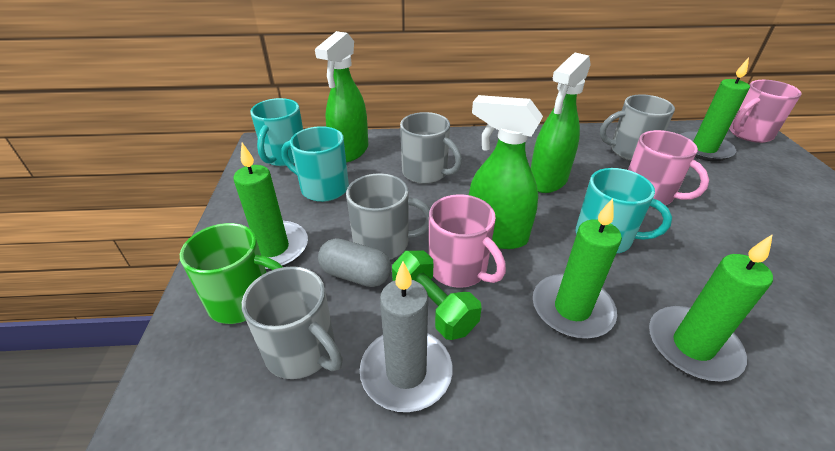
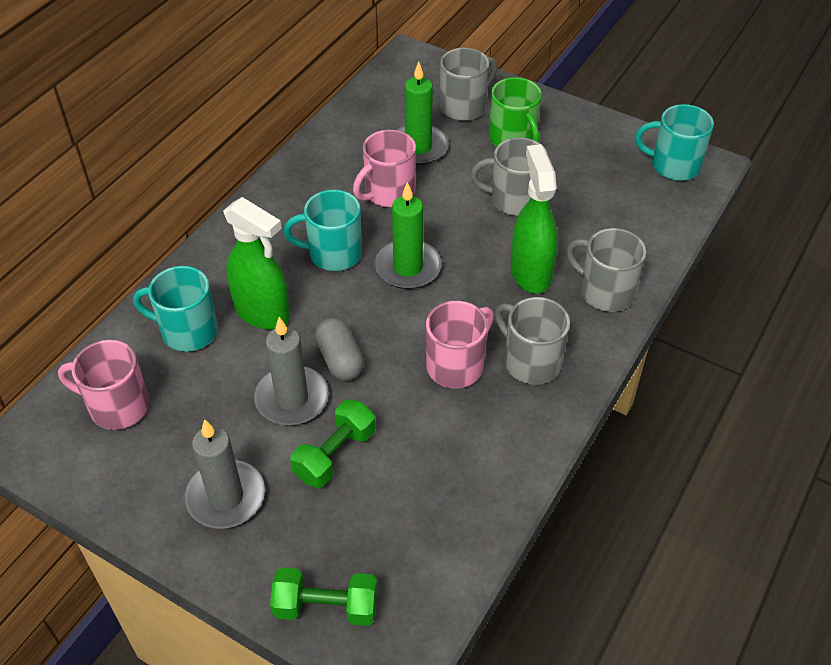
green candle: 4 -> 2
green dumbbell: 1 -> 2
green spray bottle: 3 -> 2
grey candle: 1 -> 2

